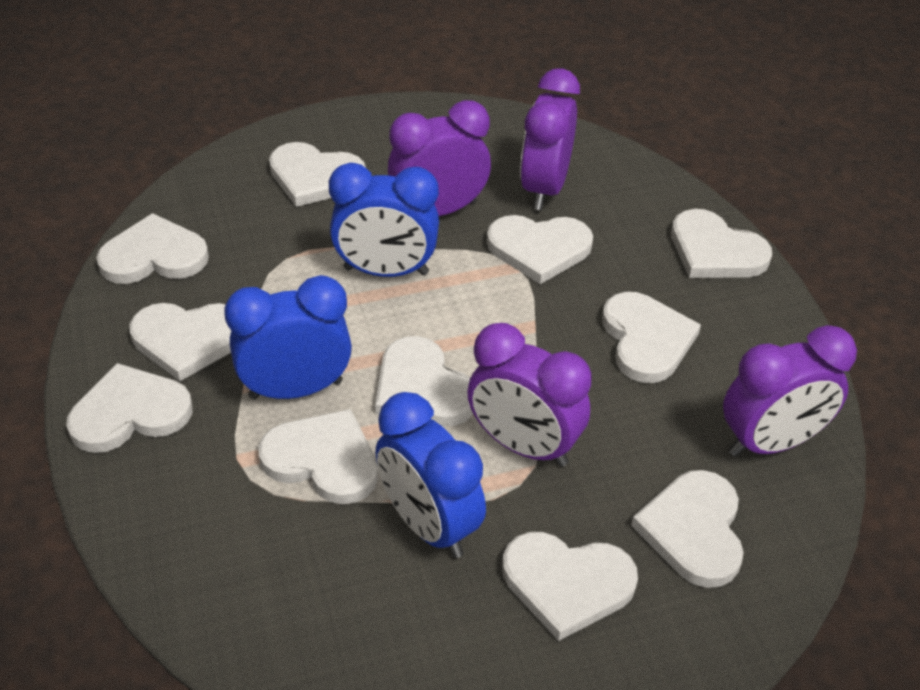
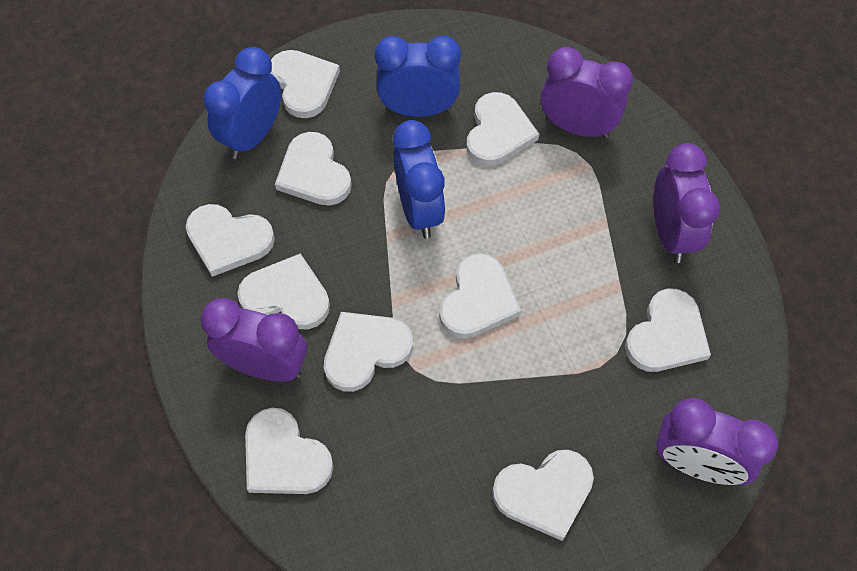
white heart: 11 -> 10

